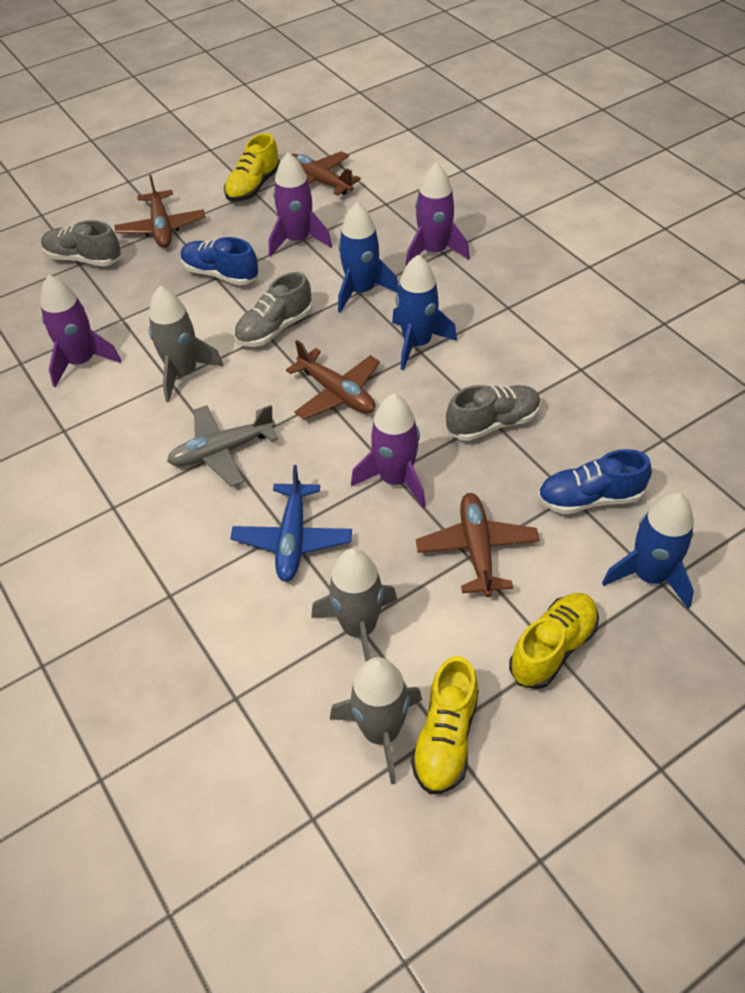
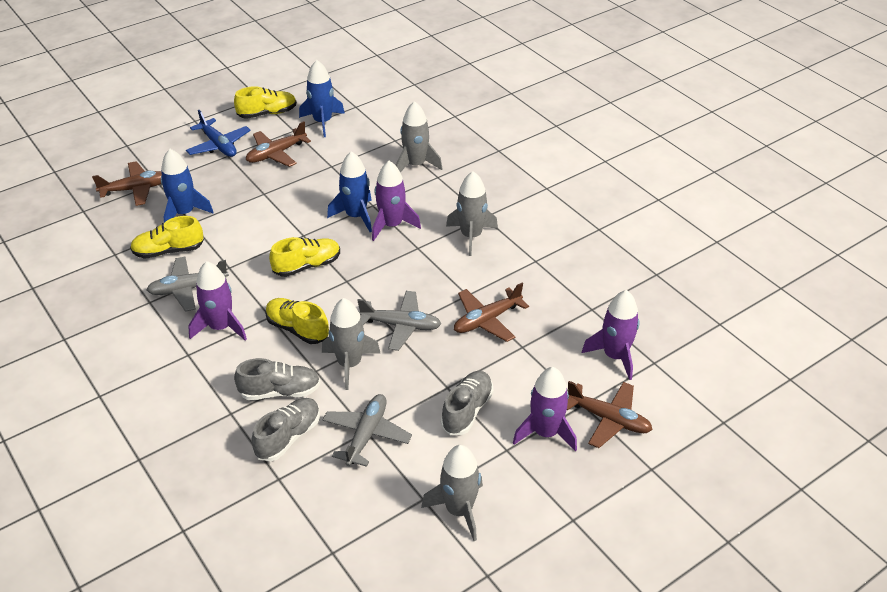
blue shoe: 2 -> 0
grey plane: 1 -> 3
grey rocket: 3 -> 4
yellow shoe: 3 -> 4

